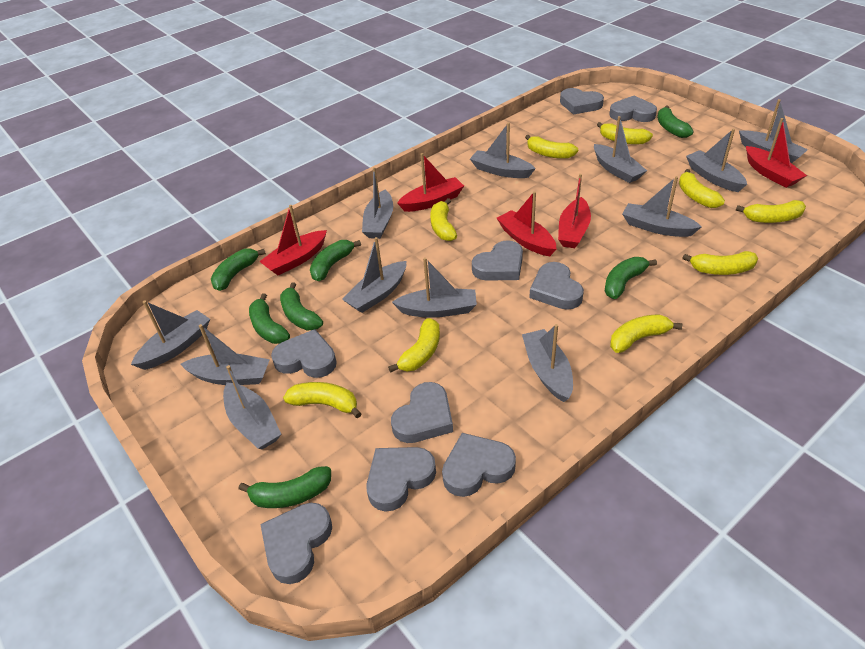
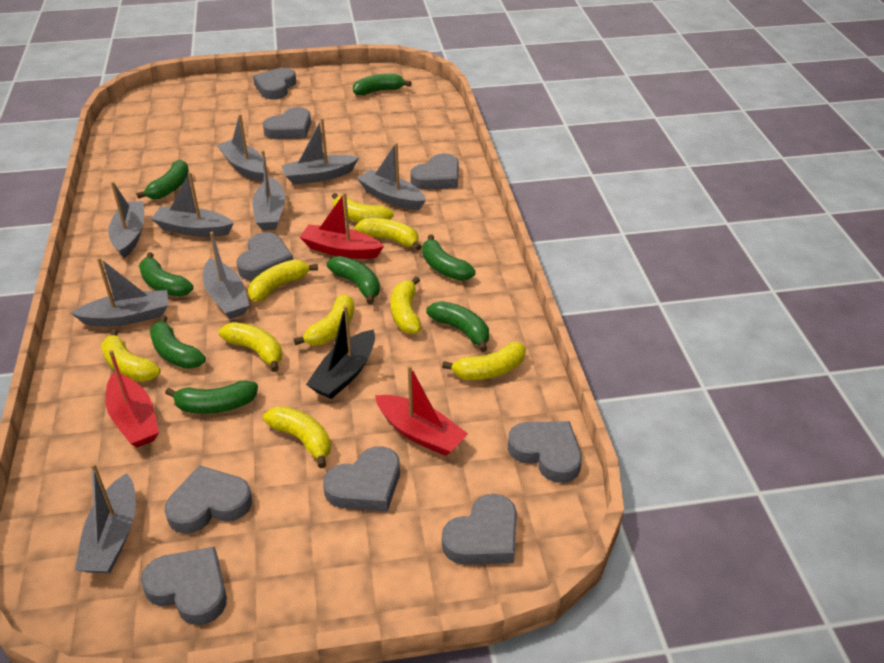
black boat: 0 -> 1
green banana: 7 -> 8
grey boat: 12 -> 9
red boat: 5 -> 3

